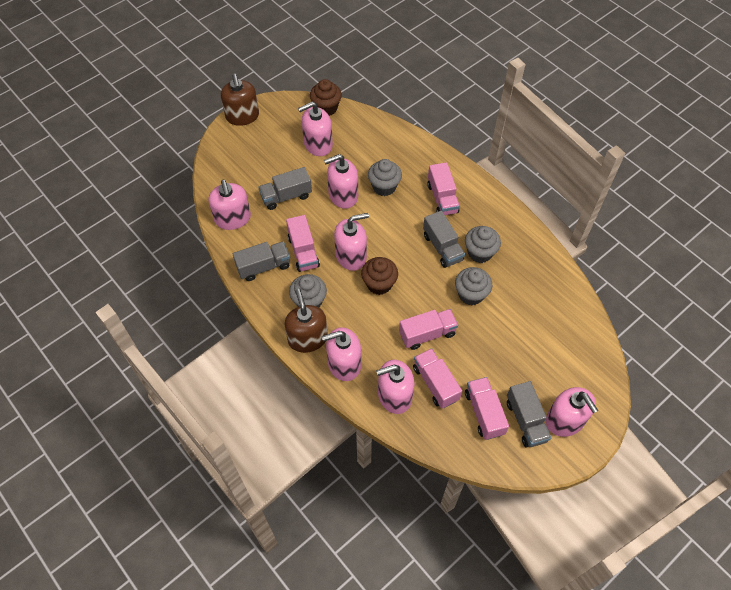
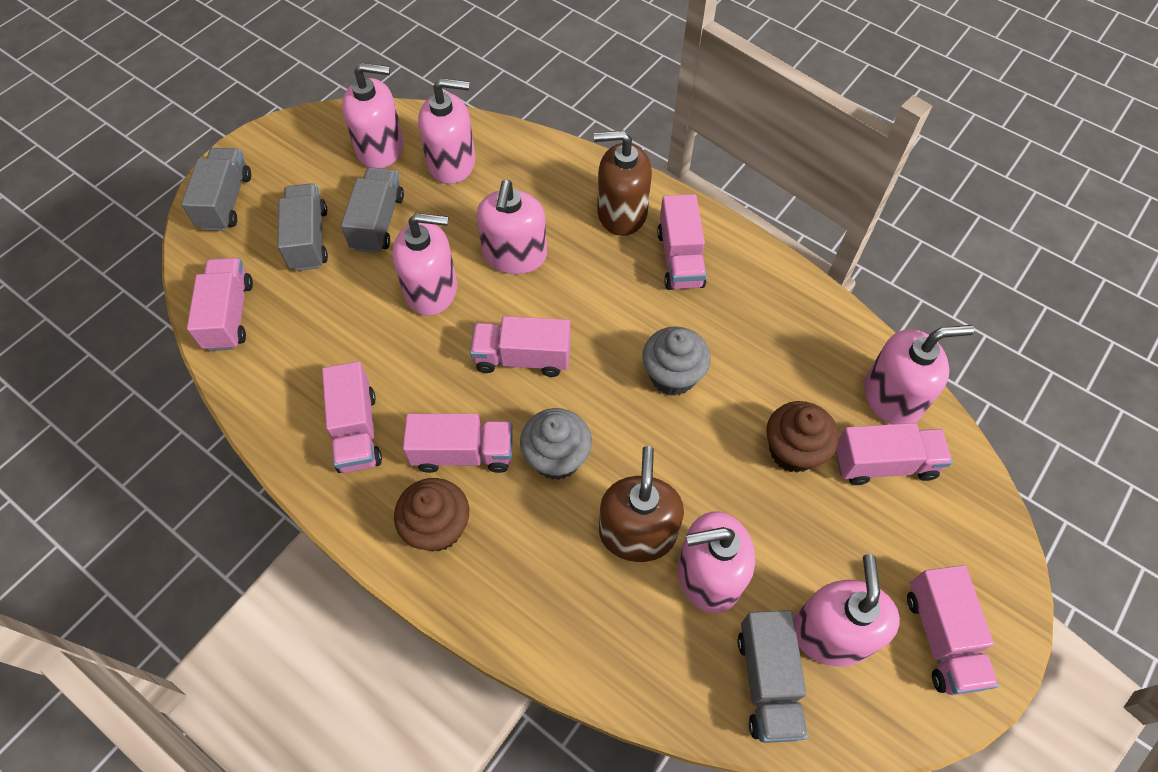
grey cupcake: 4 -> 2
pink truck: 5 -> 7

